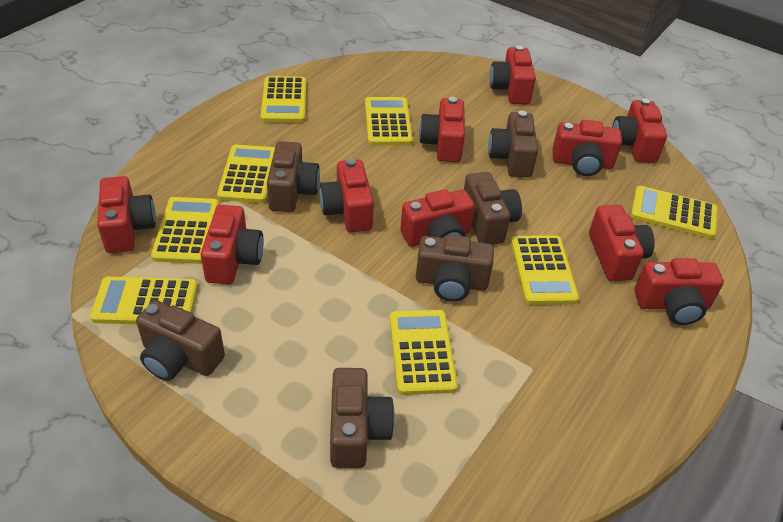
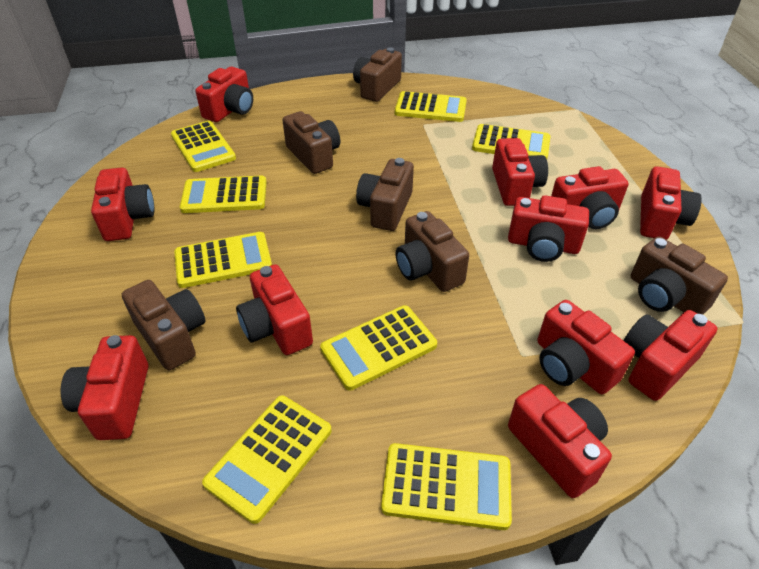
red camera: 10 -> 11

